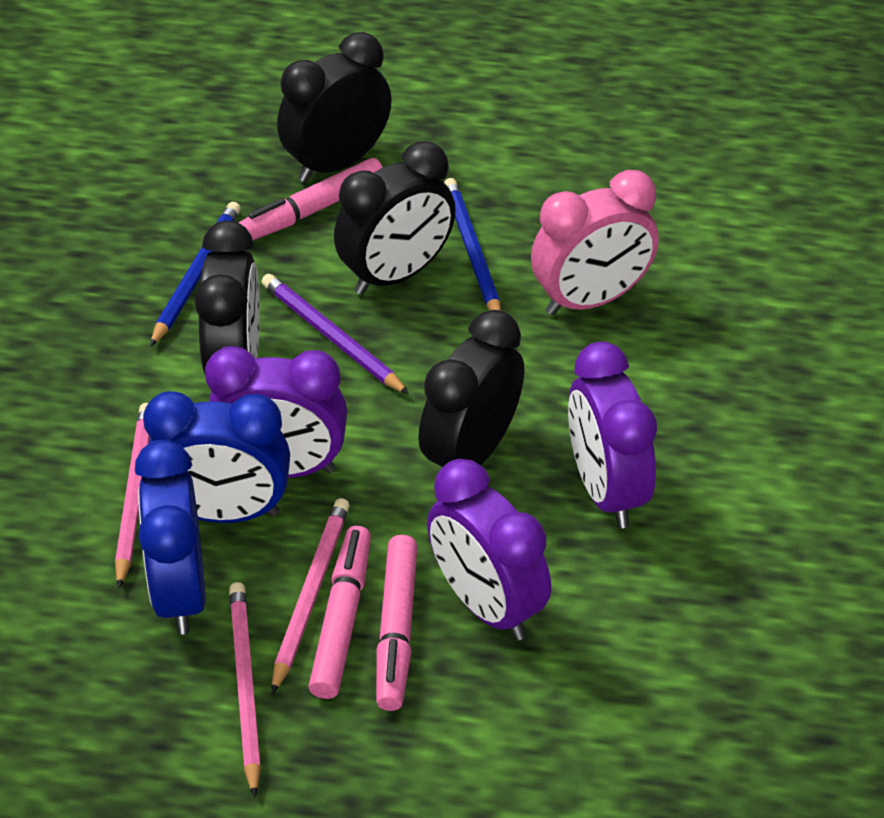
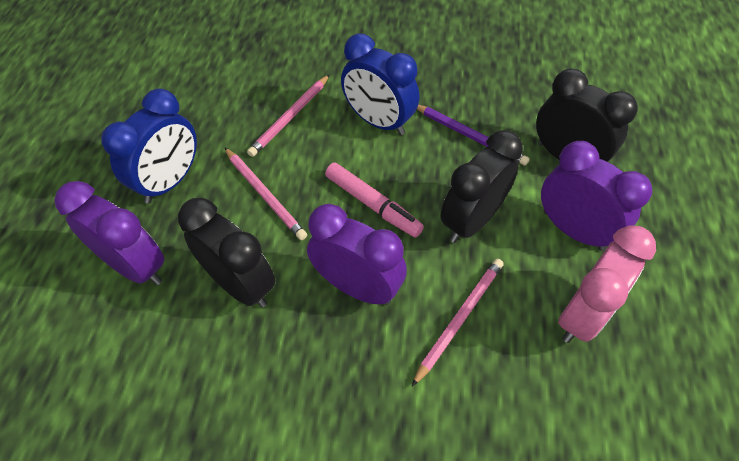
black clock: 4 -> 3
blue pencil: 2 -> 0
pink marker: 3 -> 1

